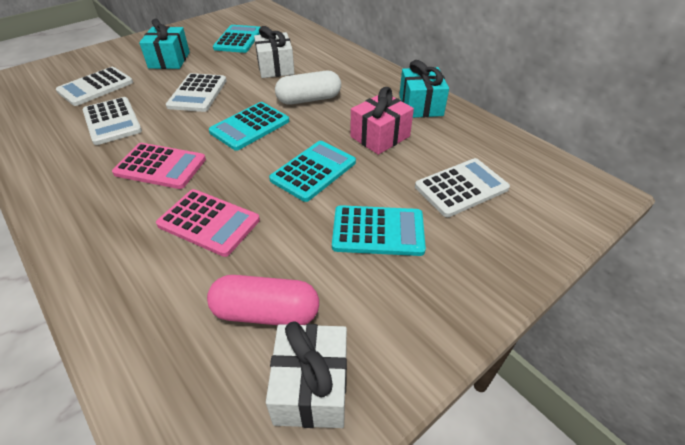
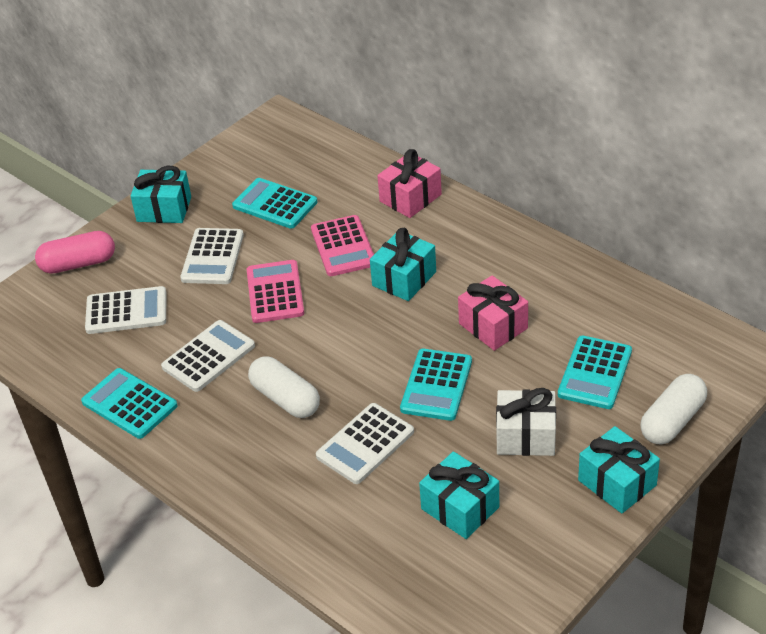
pink gift: 1 -> 2
turquoise gift: 2 -> 4
white capsule: 1 -> 2
white gift: 2 -> 1

